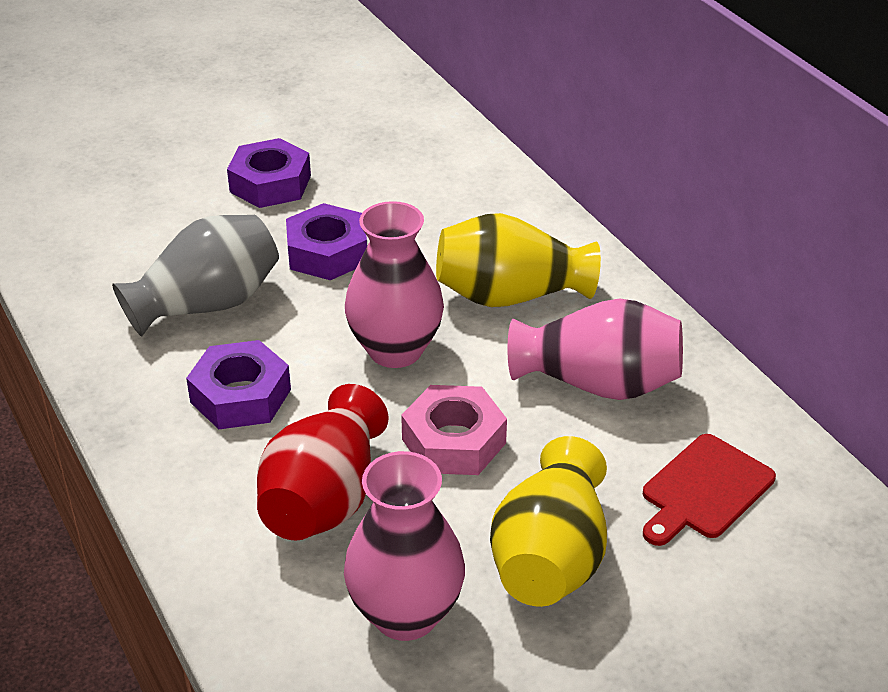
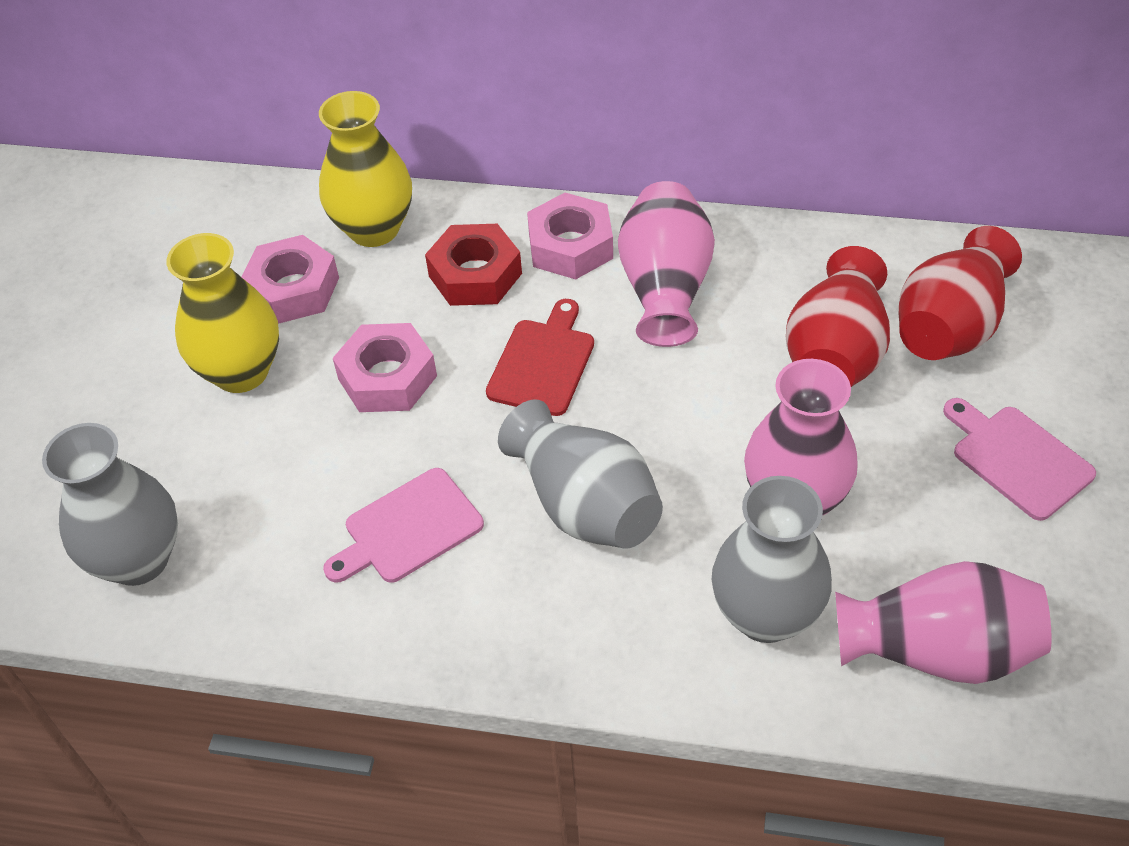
grey vase: 1 -> 3
pink cutting board: 0 -> 2
pink nut: 1 -> 3
purple nut: 3 -> 0
red nut: 0 -> 1
red vase: 1 -> 2

